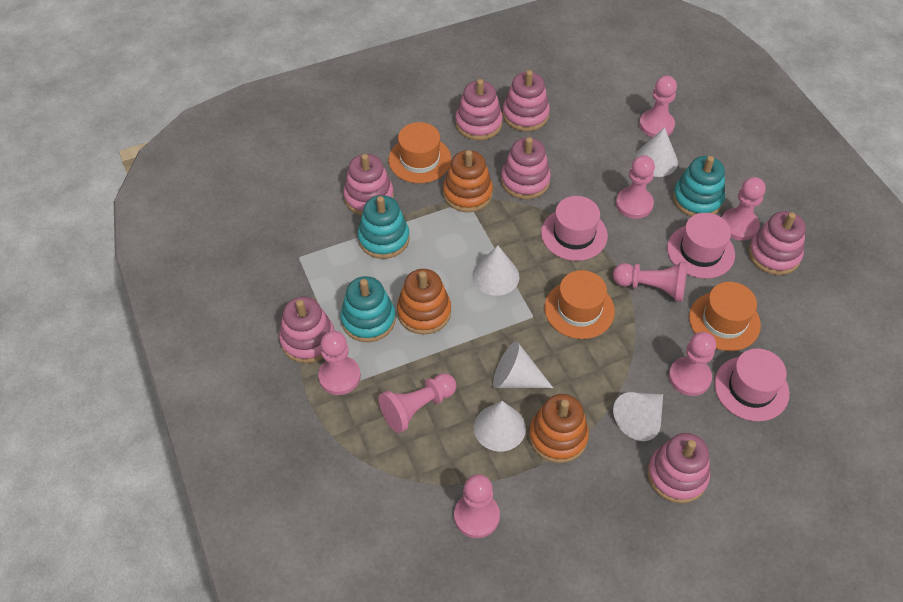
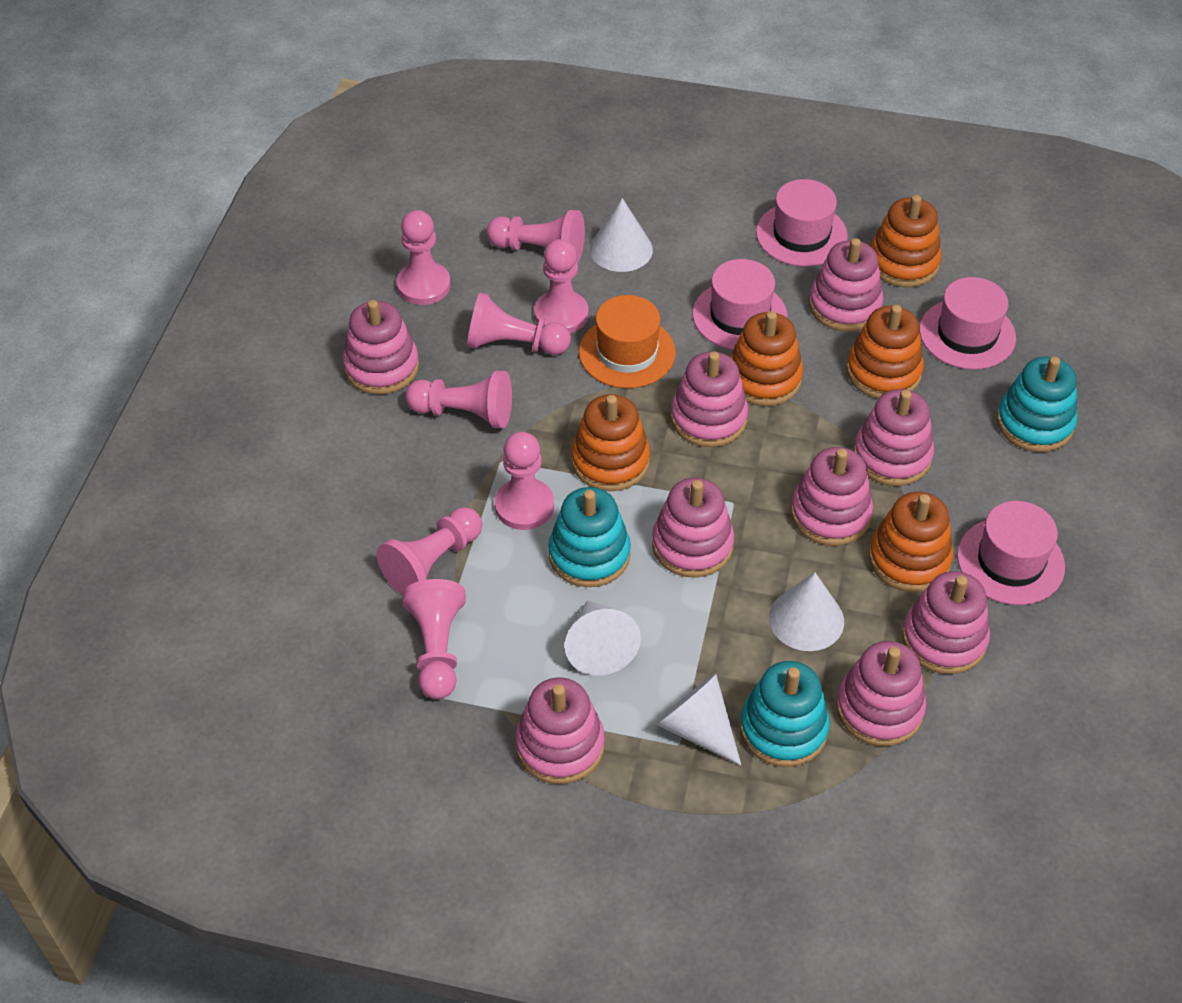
orange hat: 3 -> 1
orange stacking toy: 3 -> 5
pink hat: 3 -> 4
pink stacking toy: 7 -> 9
white cone: 5 -> 4

